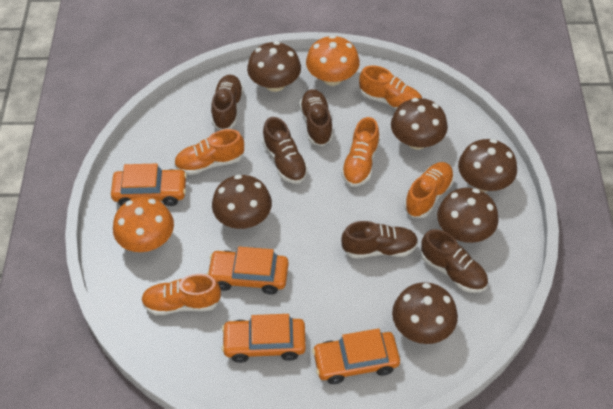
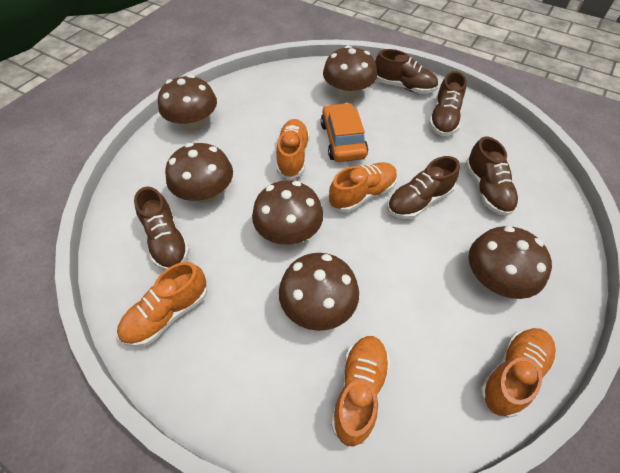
orange car: 4 -> 1
orange mushroom: 2 -> 0

